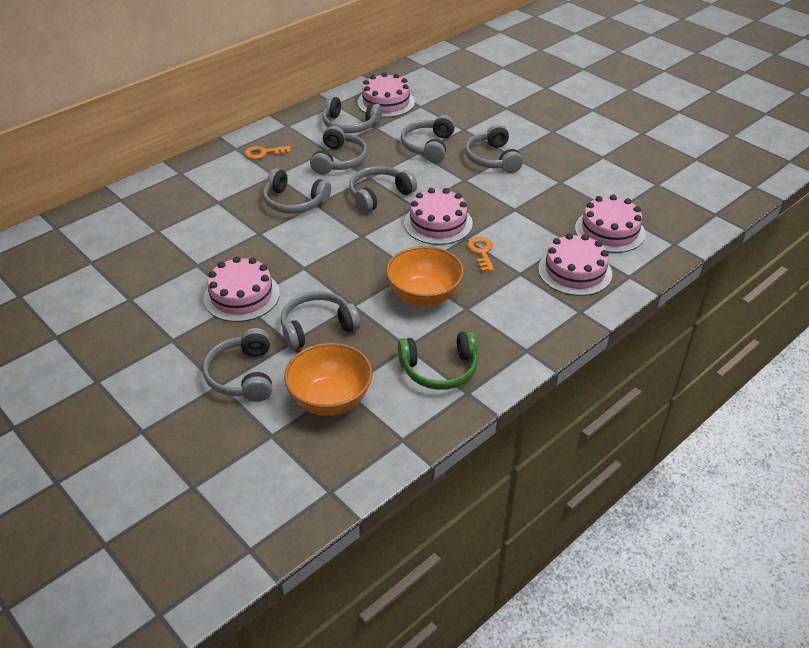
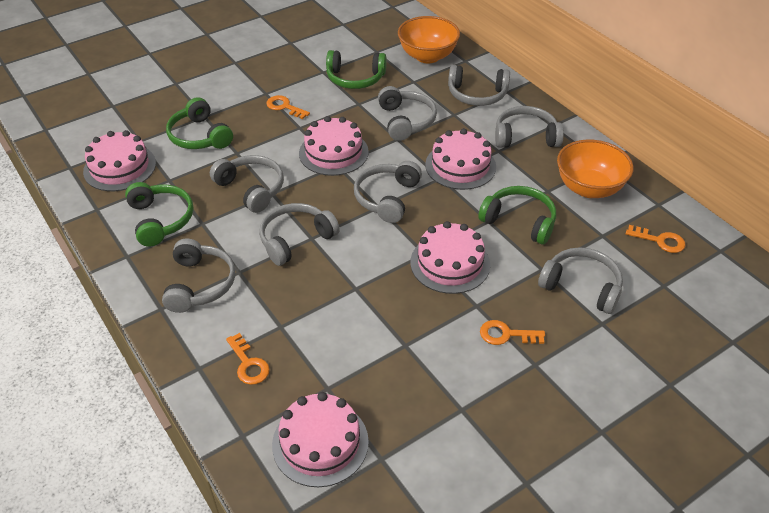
green headphones: 1 -> 4
orange key: 2 -> 4

